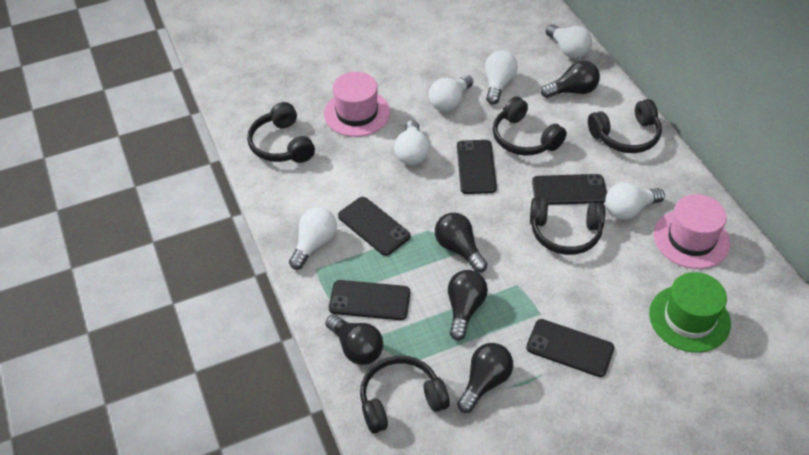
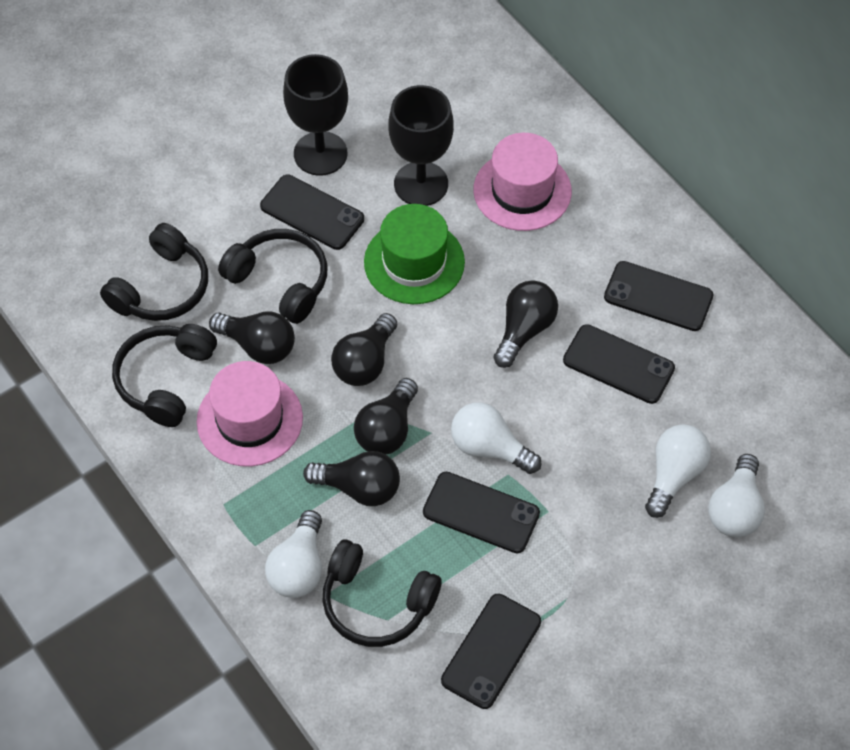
black goblet: 0 -> 2
black headphones: 5 -> 4
white light bulb: 6 -> 4

